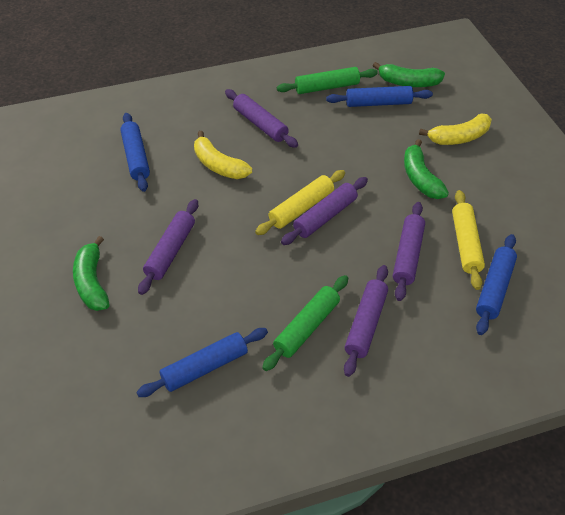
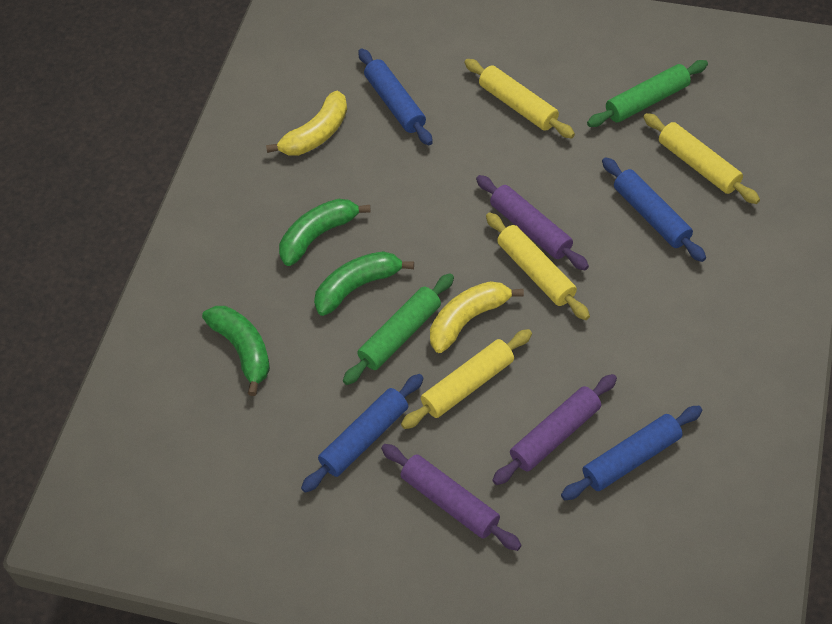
purple rolling pin: 5 -> 3
yellow rolling pin: 2 -> 4

